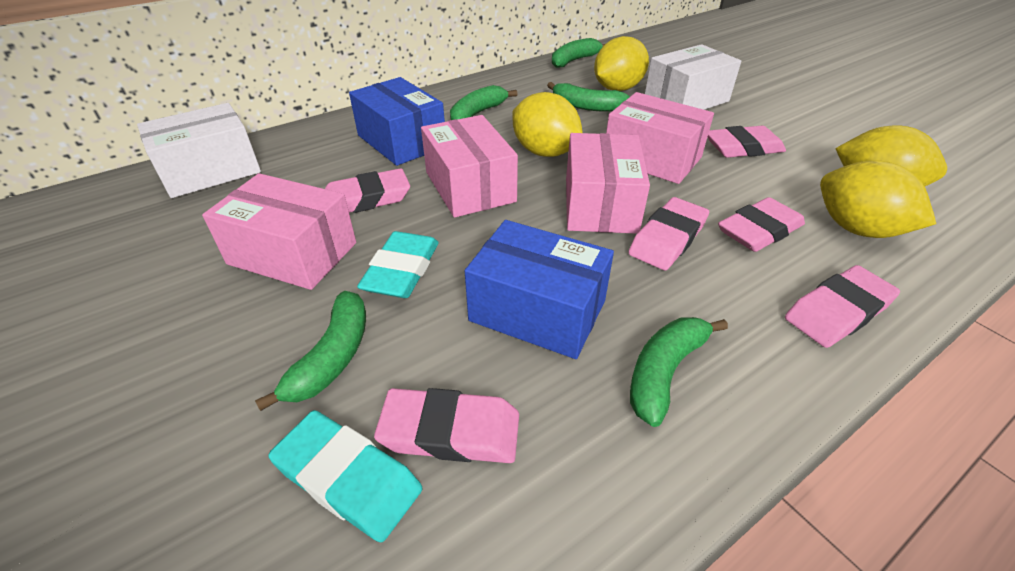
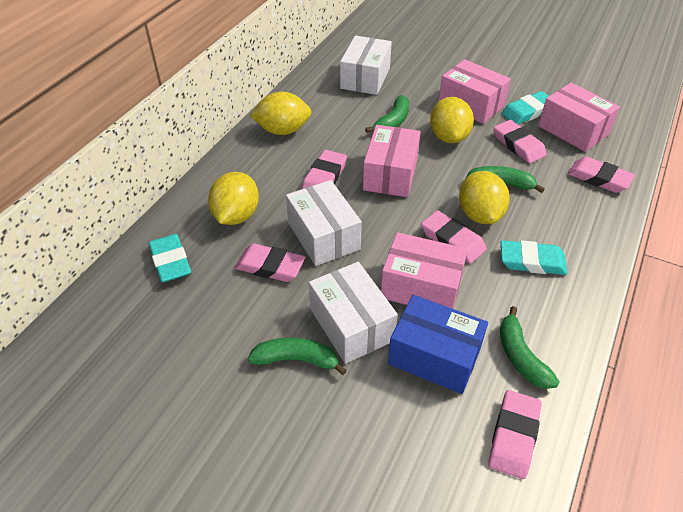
blue box: 2 -> 1
green banana: 5 -> 4
turquoise eraser: 2 -> 3
white box: 2 -> 3

